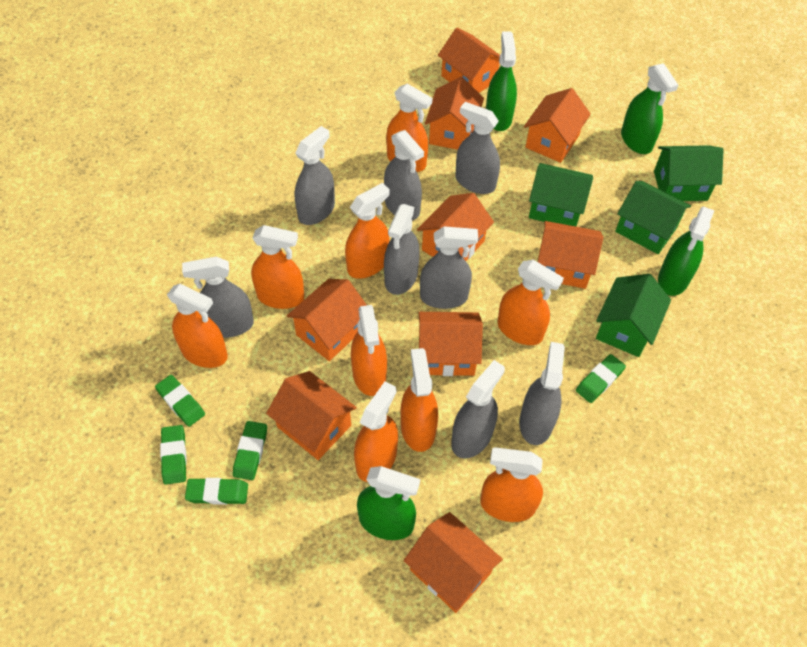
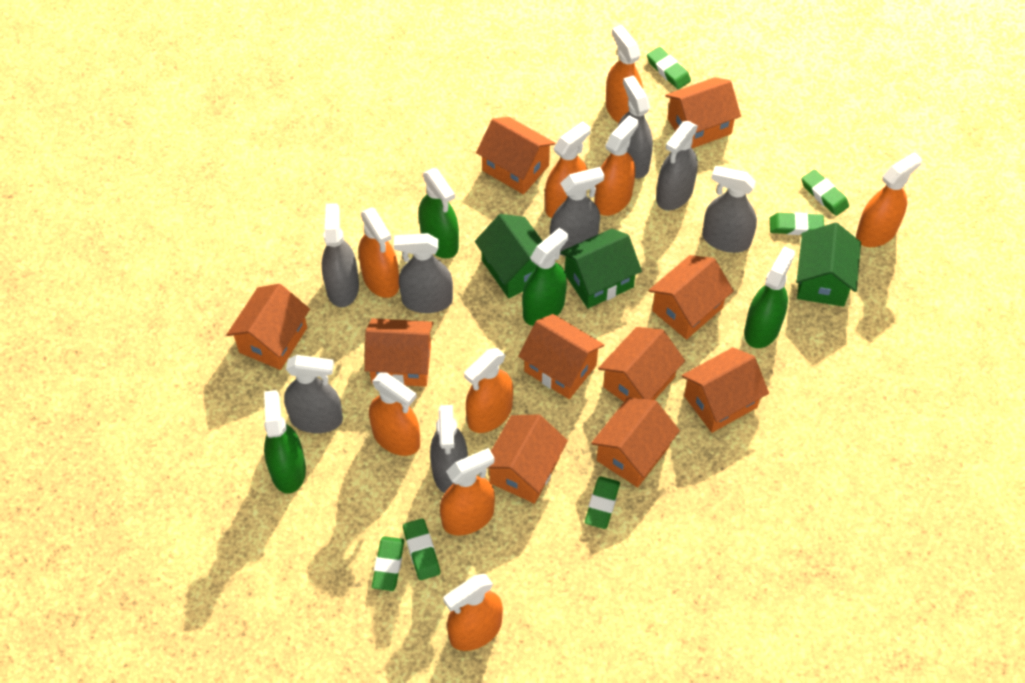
green eraser: 5 -> 6
green house: 4 -> 3
orange house: 9 -> 10

